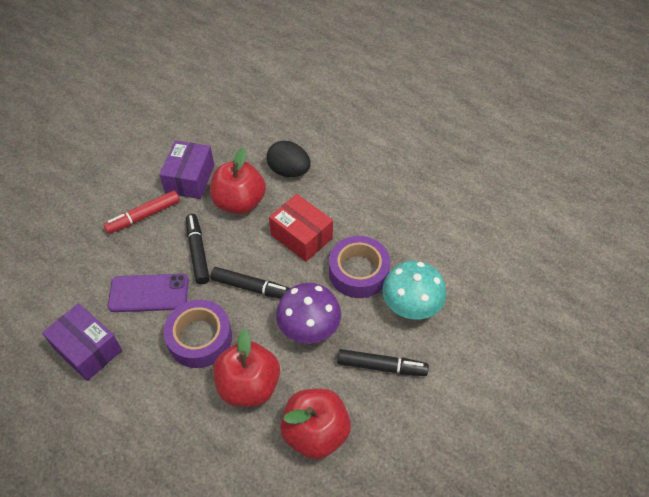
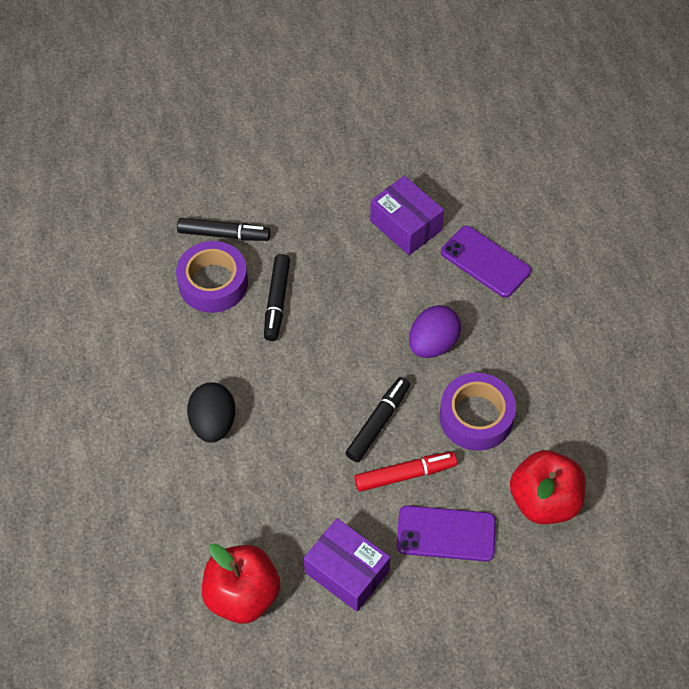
purple egg: 0 -> 1
purple mushroom: 1 -> 0
purple phone: 1 -> 2
red apple: 3 -> 2
red box: 1 -> 0
turquoise mushroom: 1 -> 0

